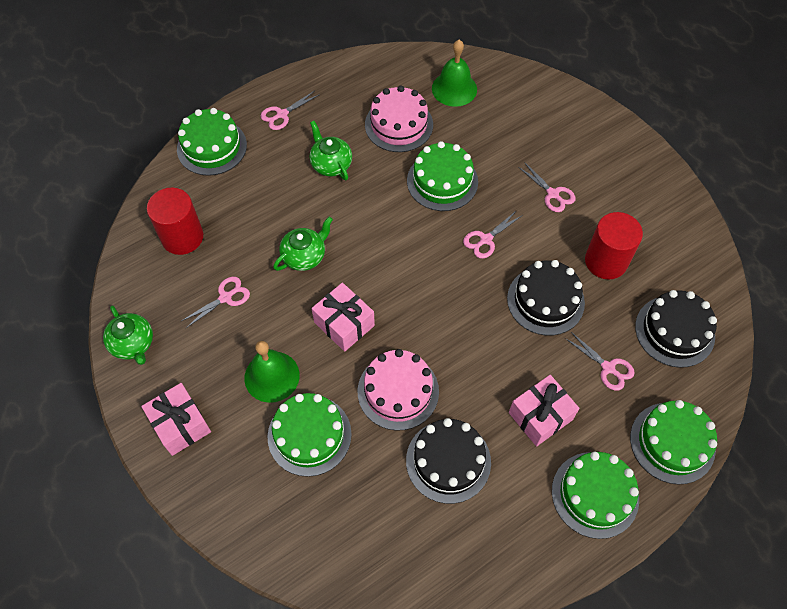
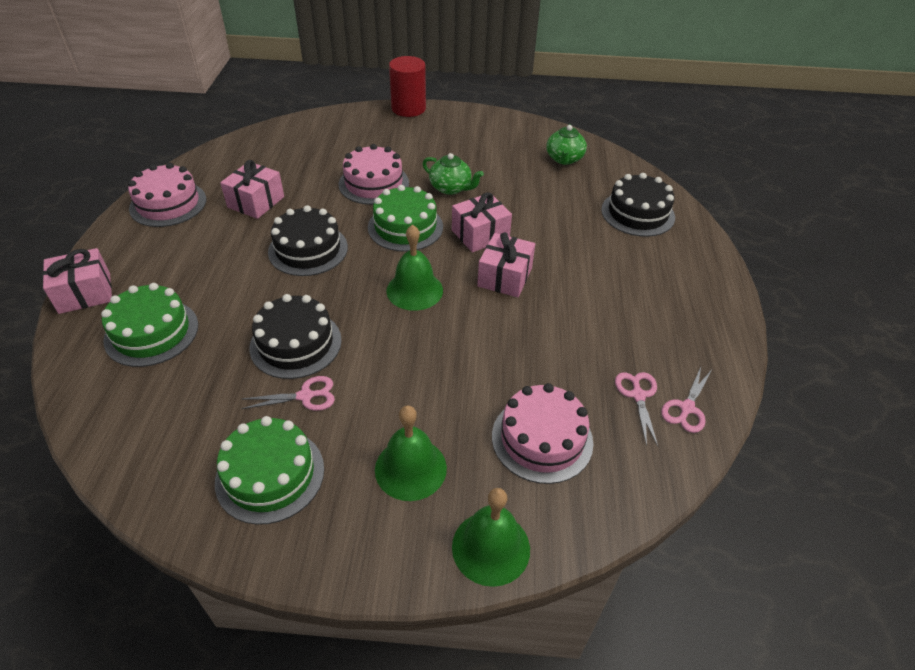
green bell: 2 -> 3
green cake: 5 -> 3
green teapot: 3 -> 2
pink cake: 2 -> 3
pink gift: 3 -> 4
pink scissors: 5 -> 3
red cylinder: 2 -> 1

